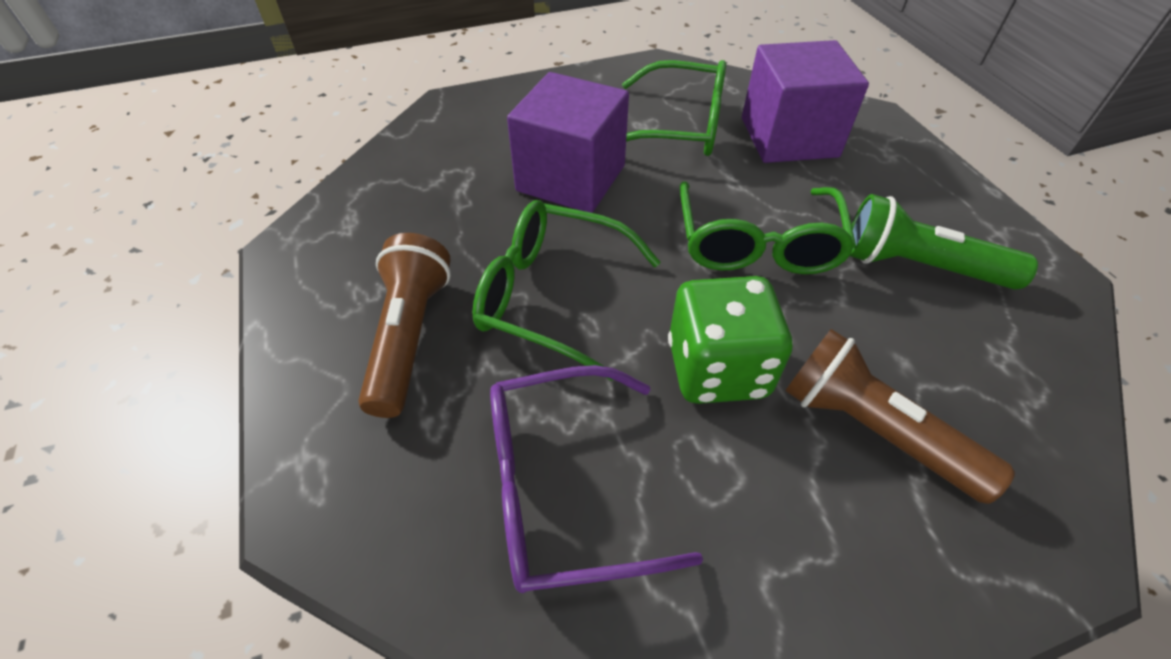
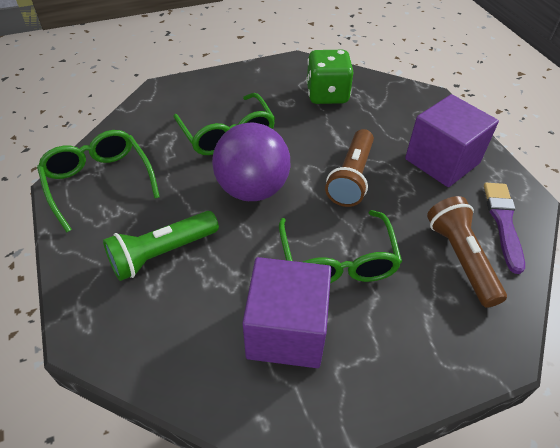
purple ball: 0 -> 1
purple brush: 0 -> 1
purple glasses: 1 -> 0

